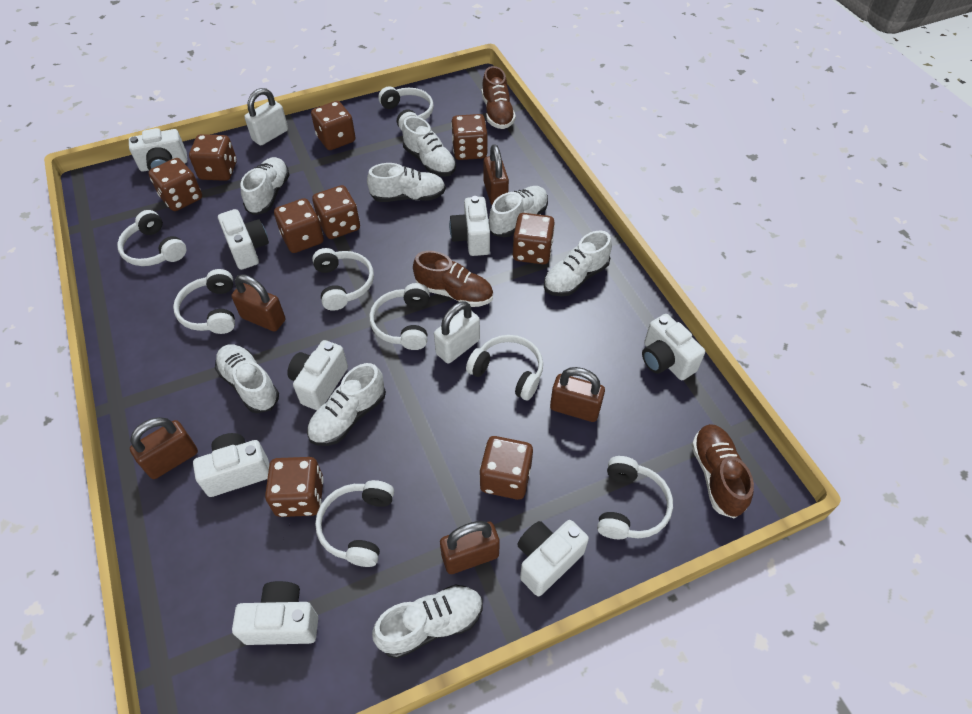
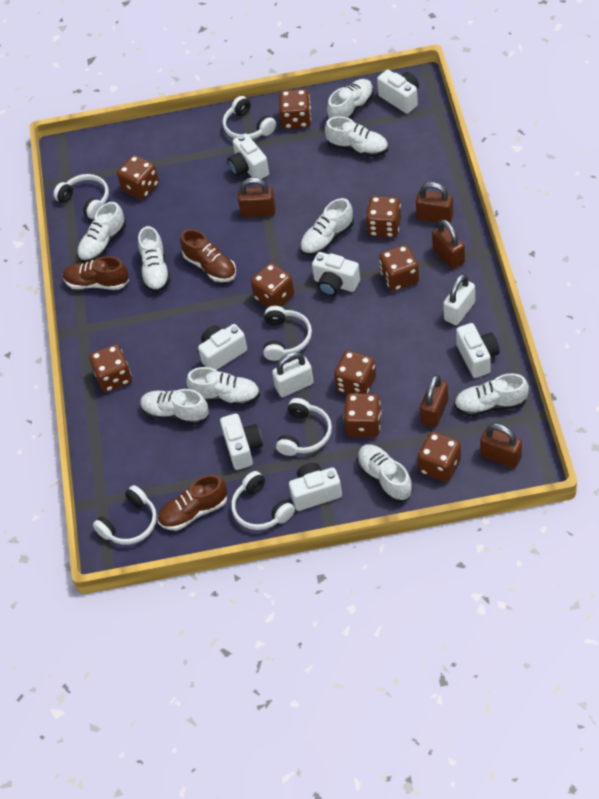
white camera: 8 -> 7
white headphones: 8 -> 6
white shoe: 8 -> 9

